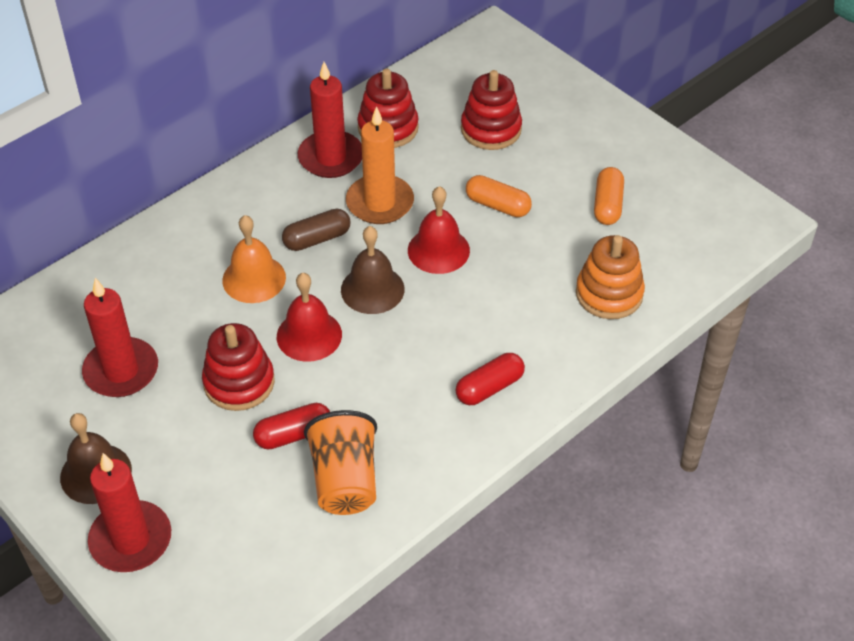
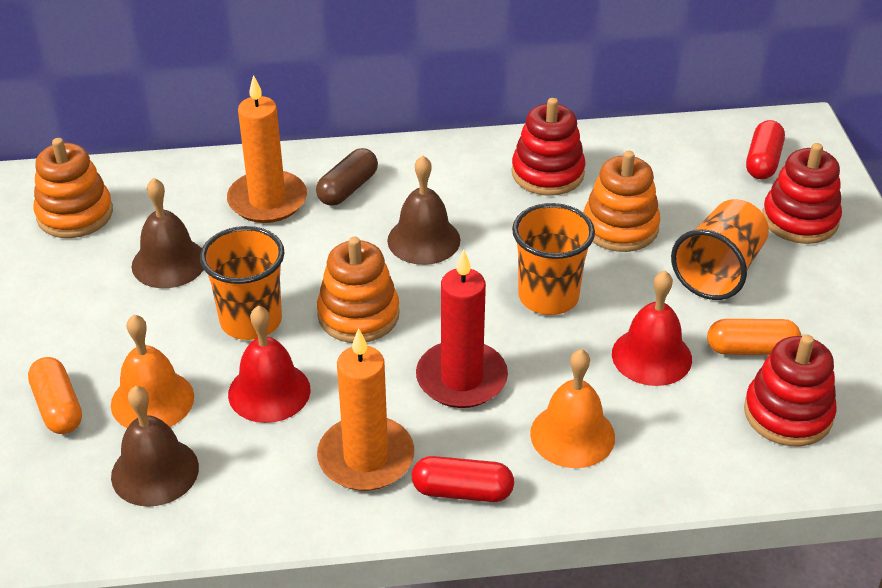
brown bell: 2 -> 3
orange bell: 1 -> 2
orange candle: 1 -> 2
orange cup: 1 -> 3
orange stacking toy: 1 -> 3
red candle: 3 -> 1

